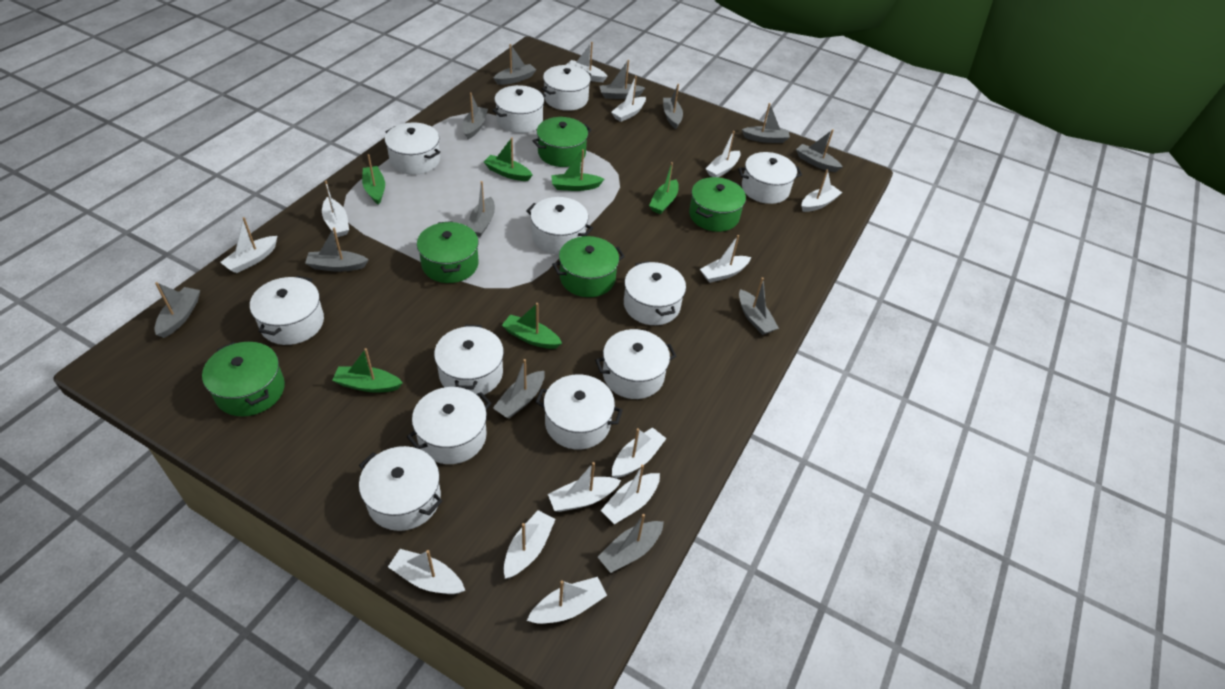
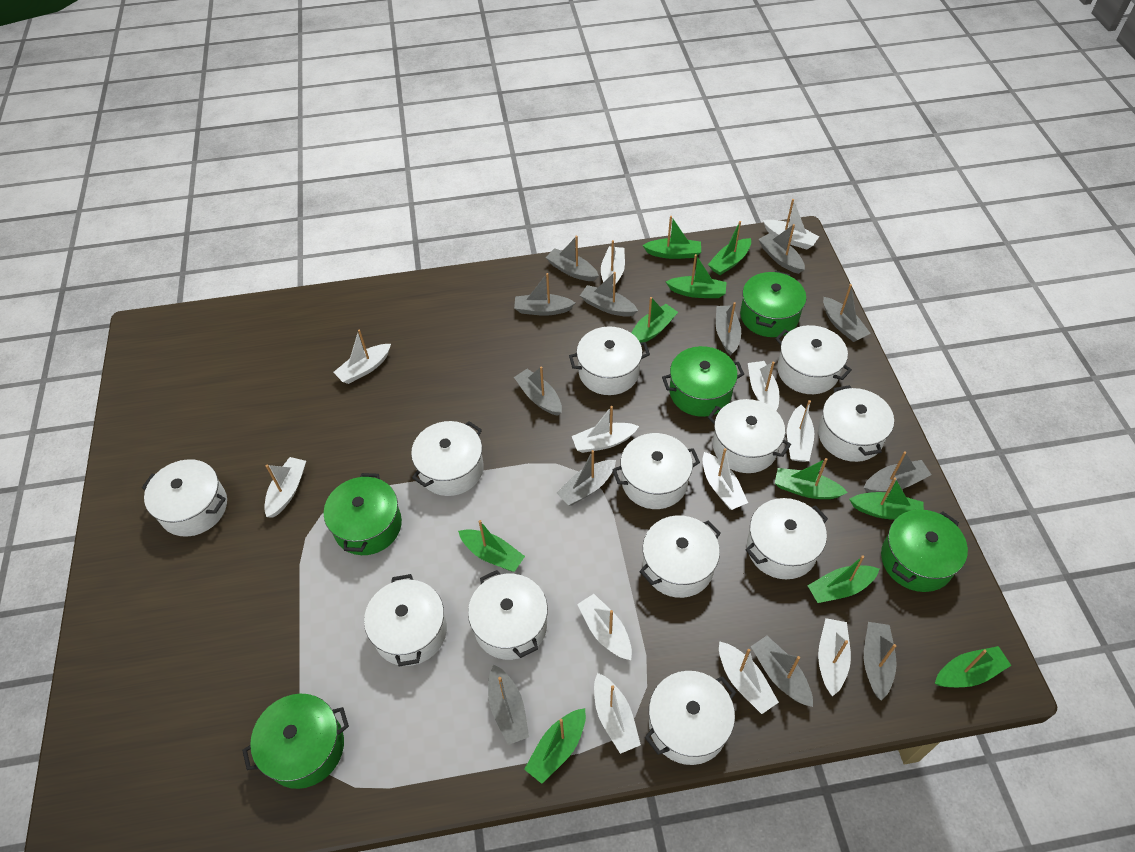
green boat: 6 -> 10
white boat: 13 -> 12

